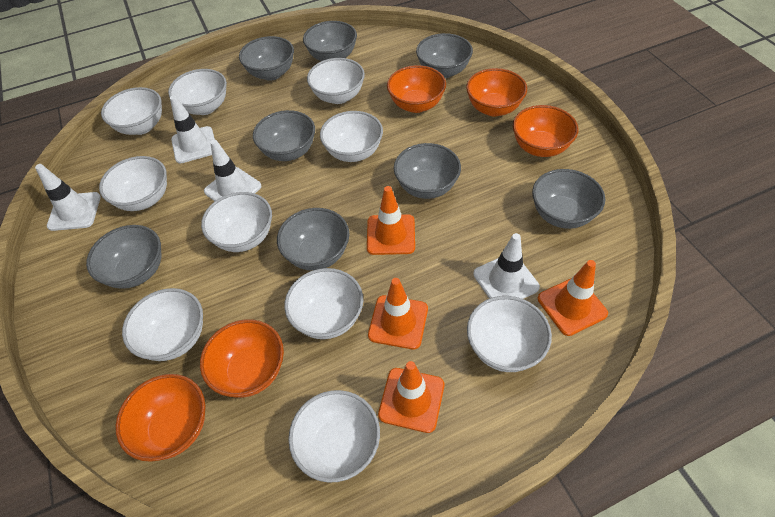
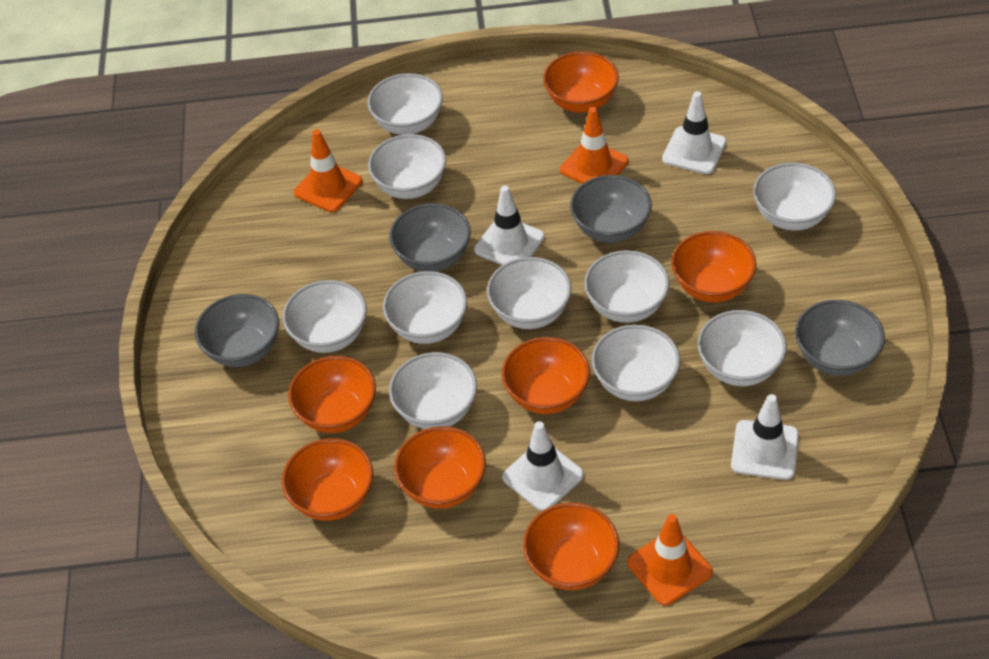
grey bowl: 8 -> 4
orange bowl: 5 -> 7
orange traffic cone: 4 -> 3

